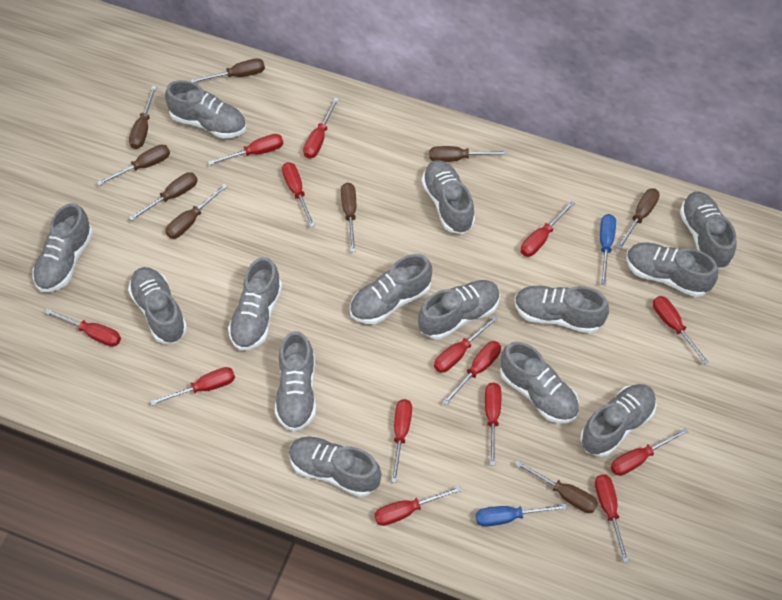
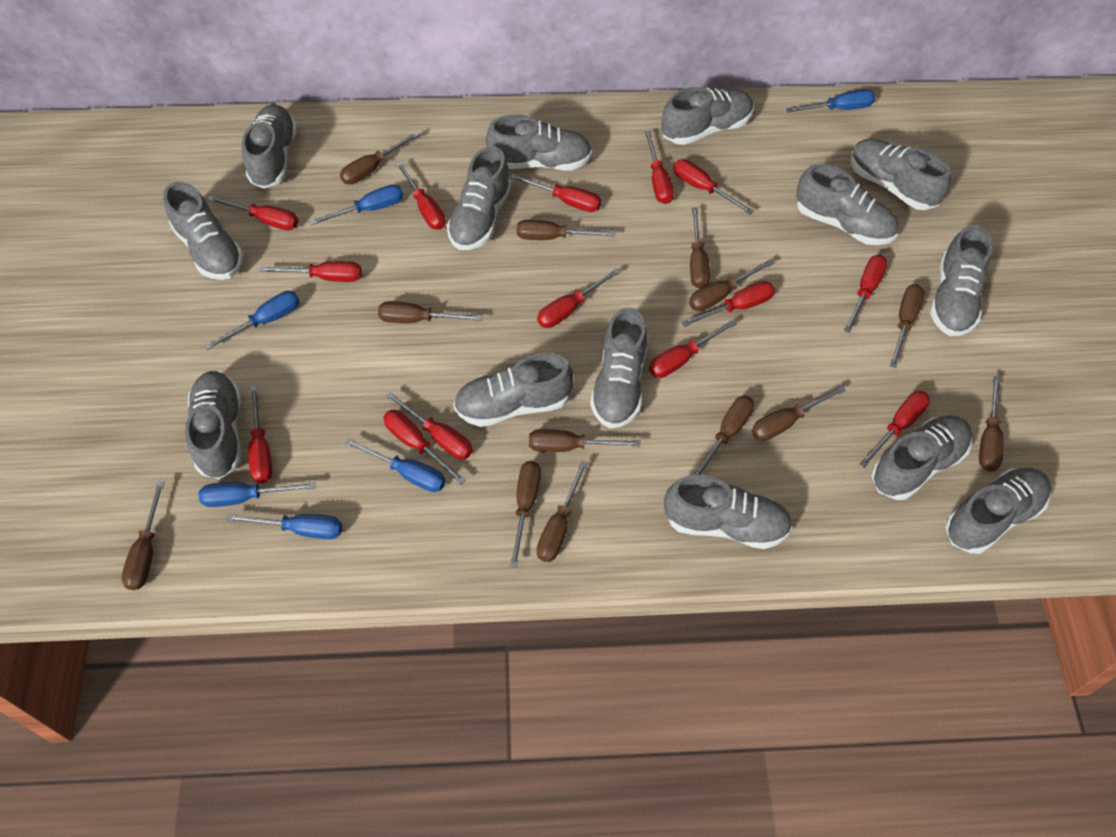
blue screwdriver: 2 -> 6
brown screwdriver: 9 -> 13

